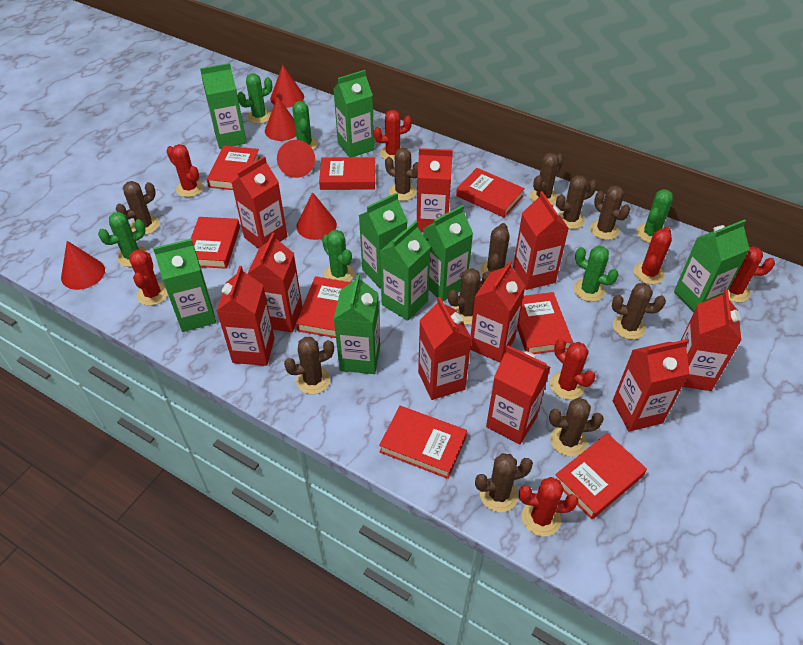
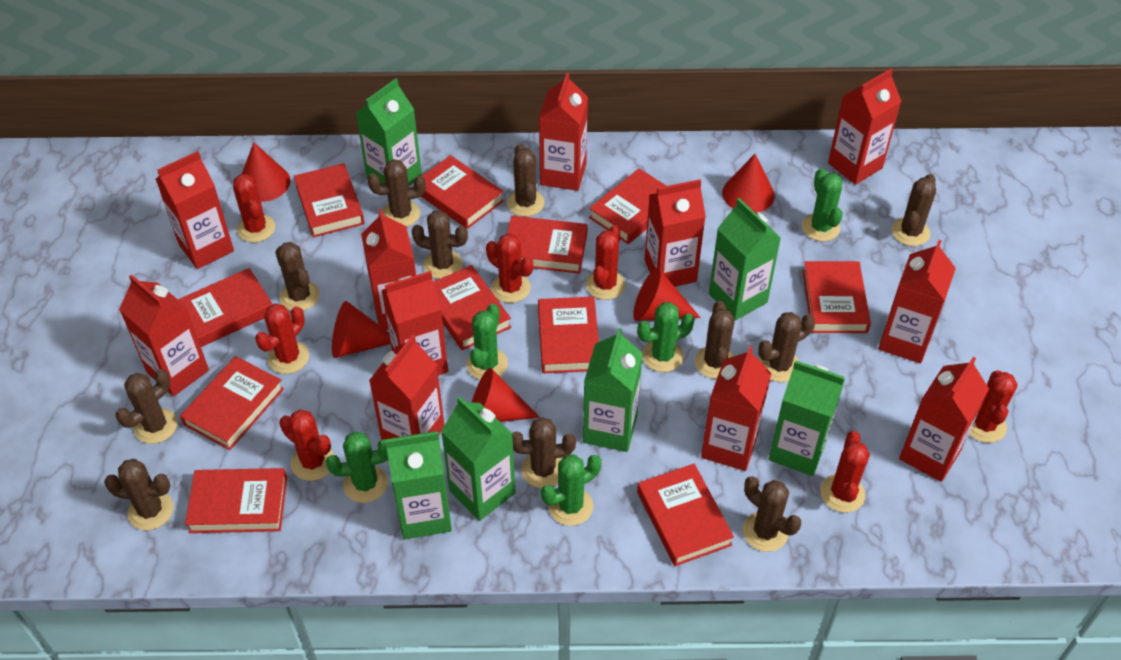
green cactus: 6 -> 5
green carton: 8 -> 6
red book: 8 -> 11
red carton: 10 -> 11

